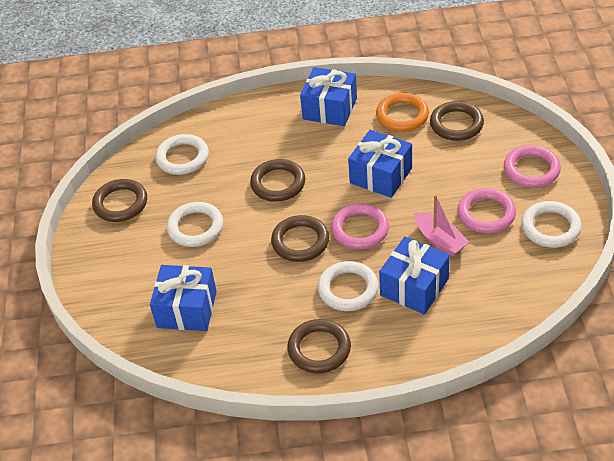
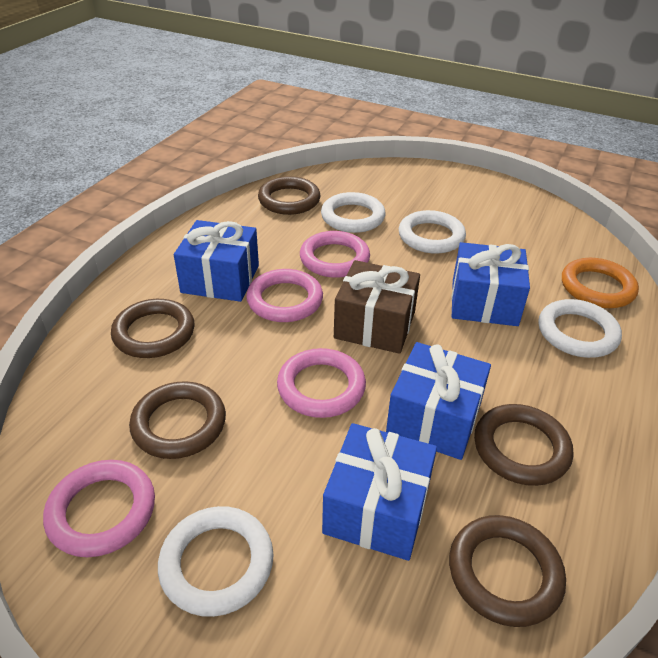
brown gift: 0 -> 1
pink boat: 1 -> 0
pink ring: 3 -> 4

